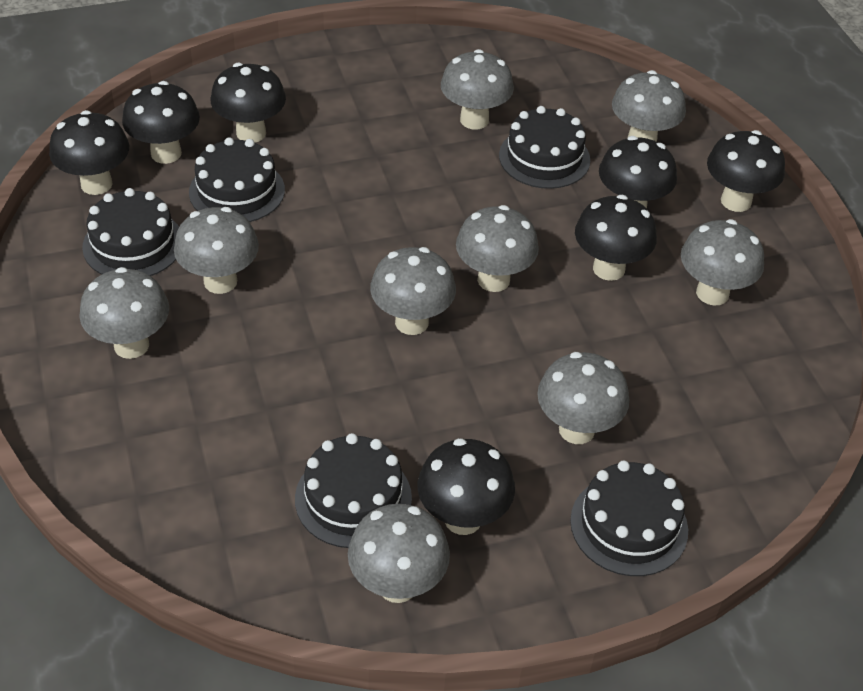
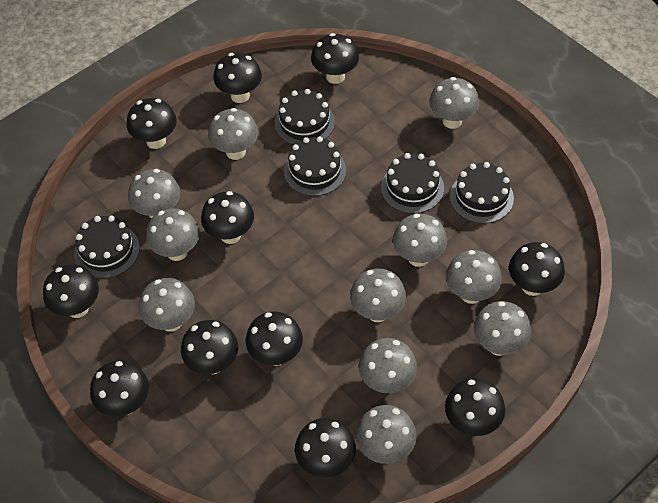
black mushroom: 7 -> 11
grey mushroom: 9 -> 11

